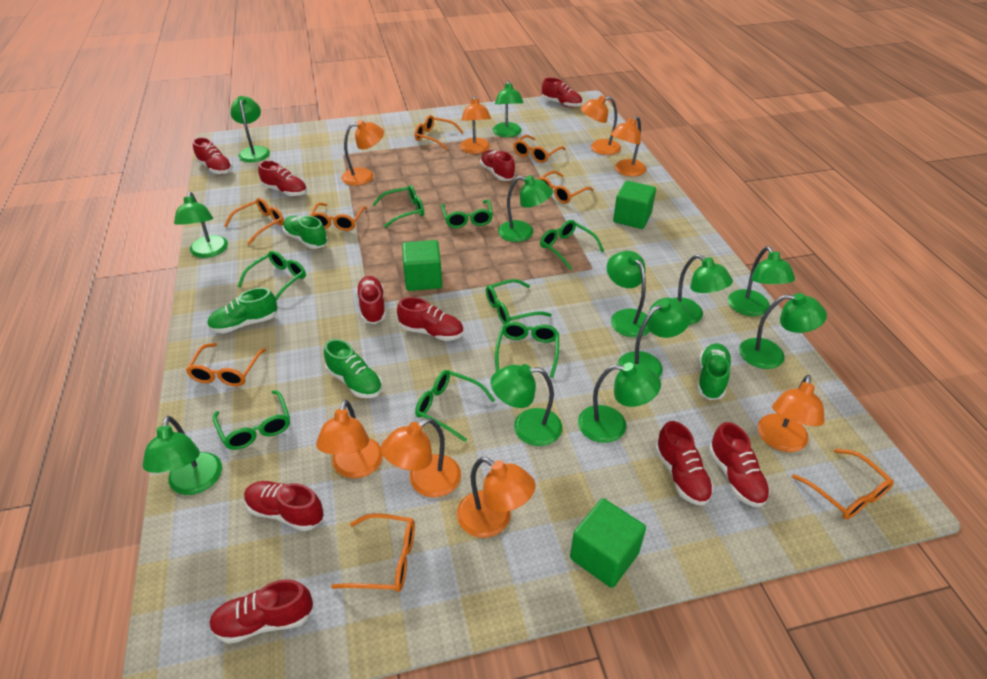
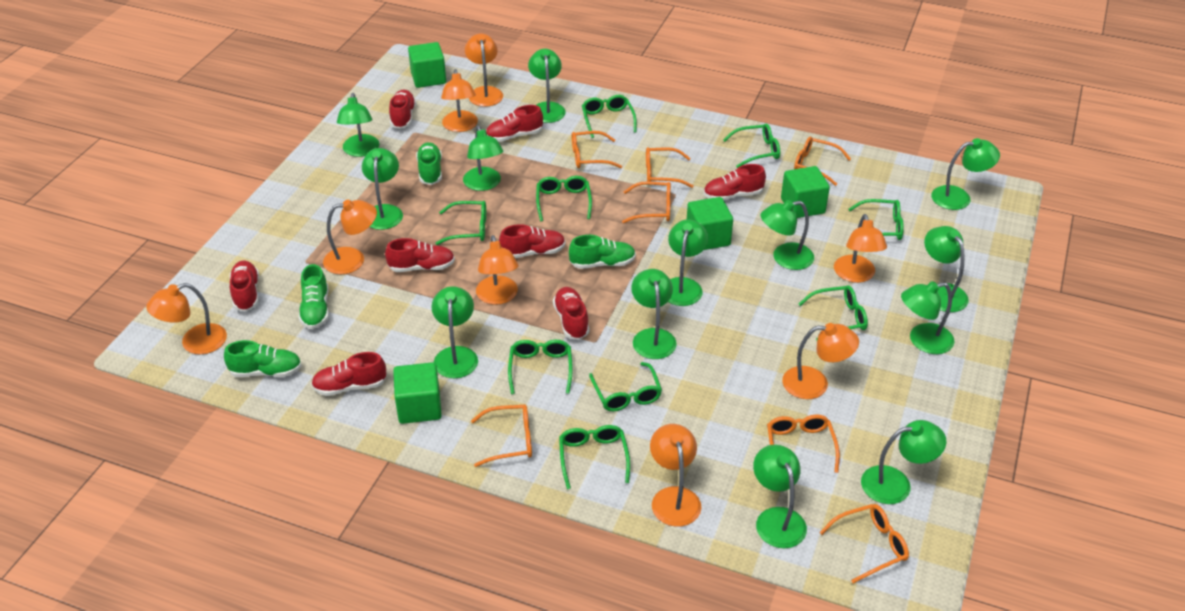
green cube: 3 -> 4
green glasses: 8 -> 9
green lamp: 12 -> 13
orange glasses: 8 -> 7
red shoe: 10 -> 8

